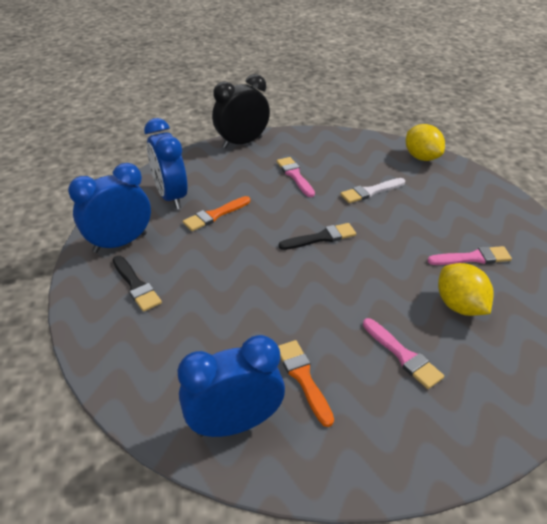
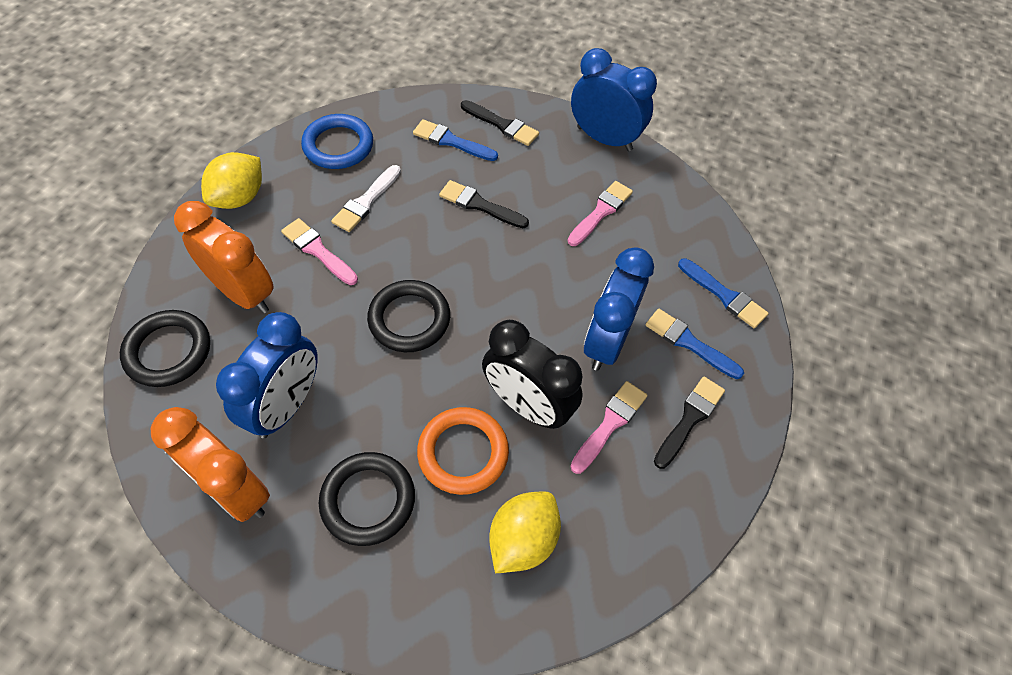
black brush: 2 -> 3
black ring: 0 -> 3
blue brush: 0 -> 3
blue ring: 0 -> 1
orange brush: 2 -> 0
orange clock: 0 -> 2
orange ring: 0 -> 1

